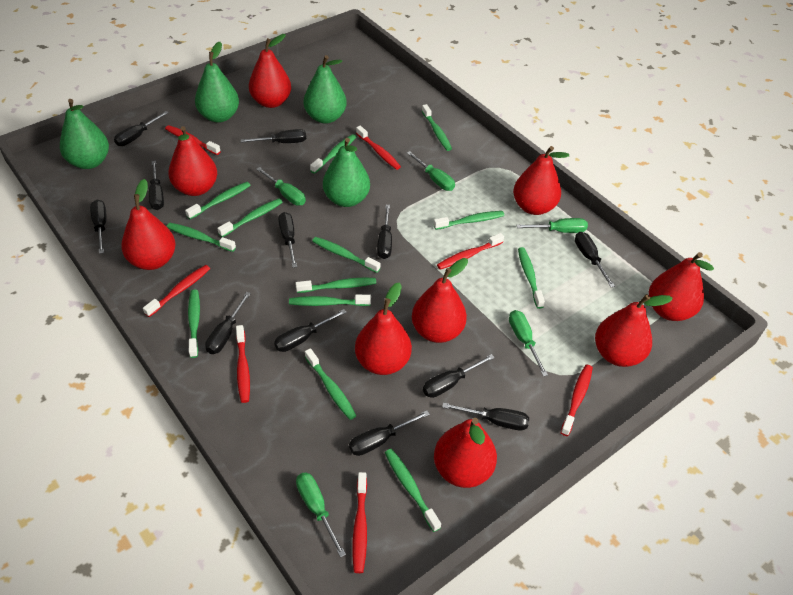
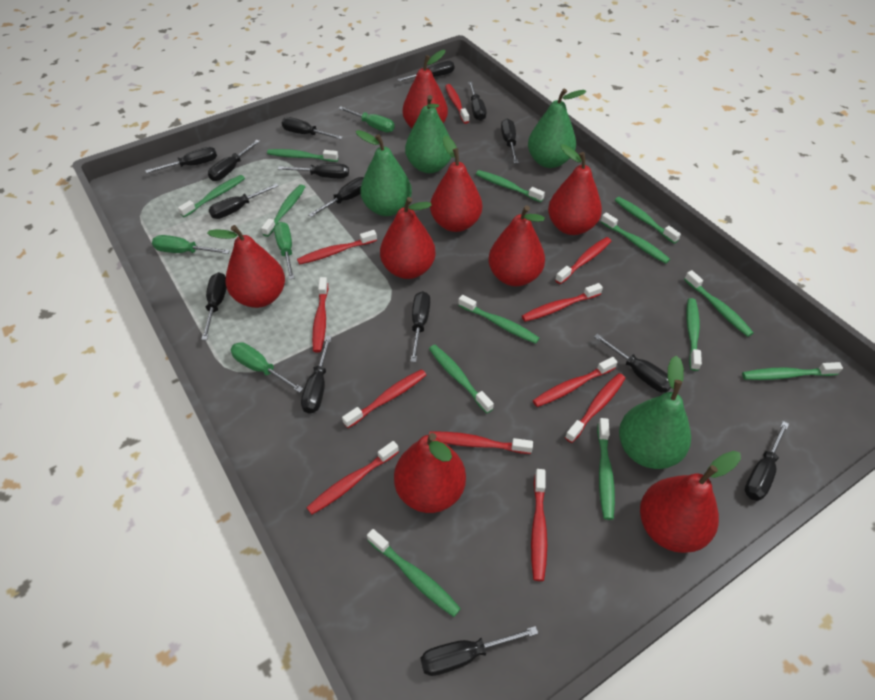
black screwdriver: 12 -> 15
green screwdriver: 5 -> 4
red pear: 9 -> 8
red toothbrush: 7 -> 11

